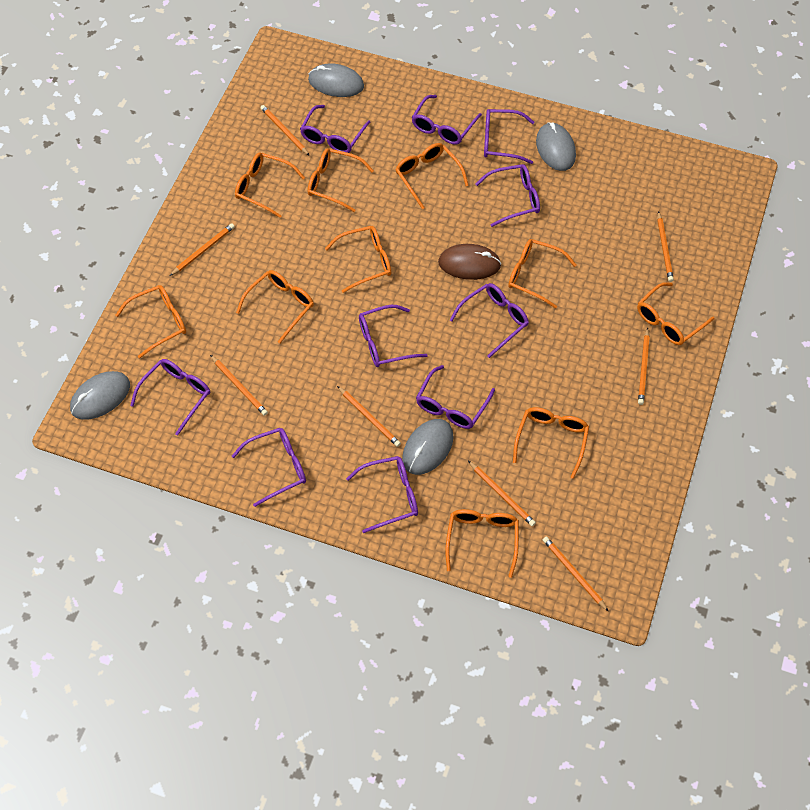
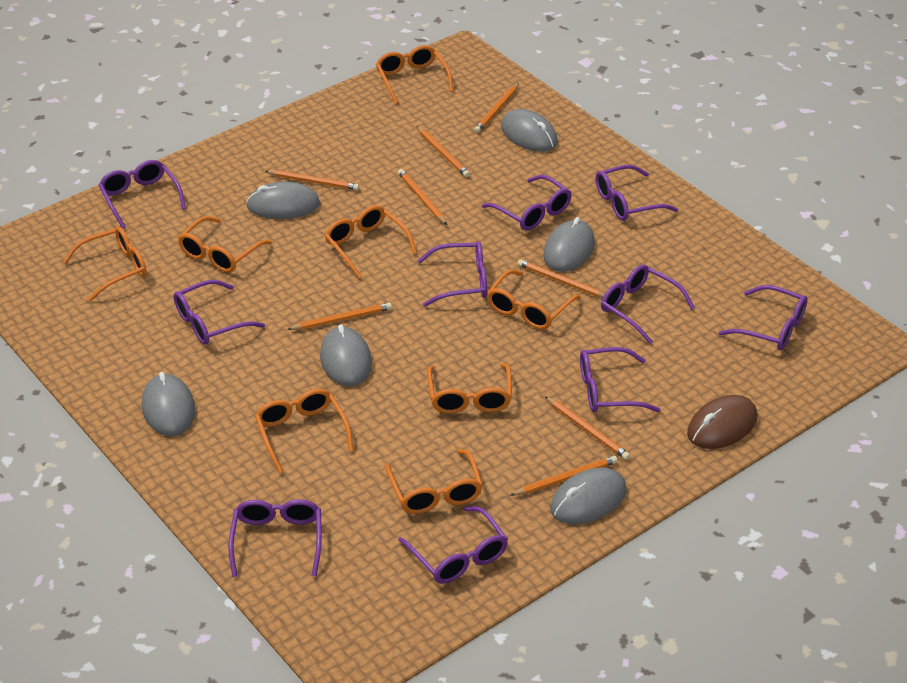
grey mouse: 4 -> 6
orange glasses: 10 -> 8

